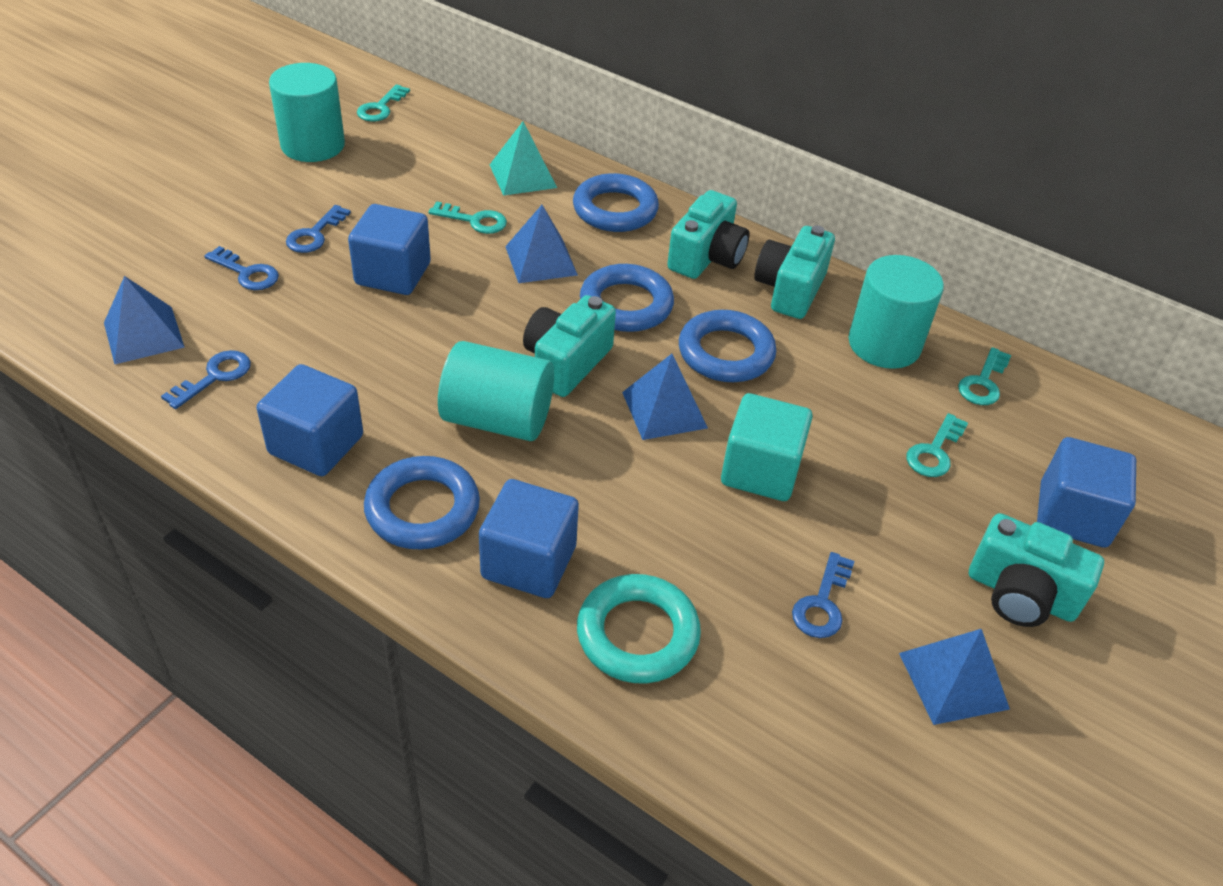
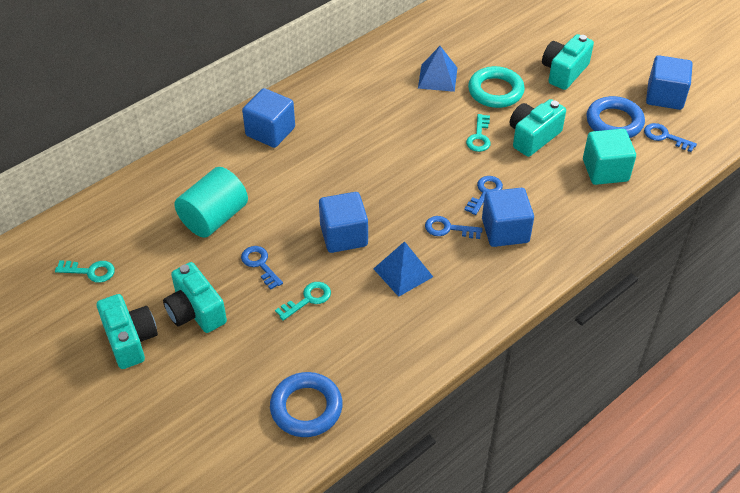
blue pyramid: 4 -> 2
blue ring: 4 -> 2
turquoise cylinder: 3 -> 1
turquoise key: 4 -> 3
turquoise pyramid: 1 -> 0

